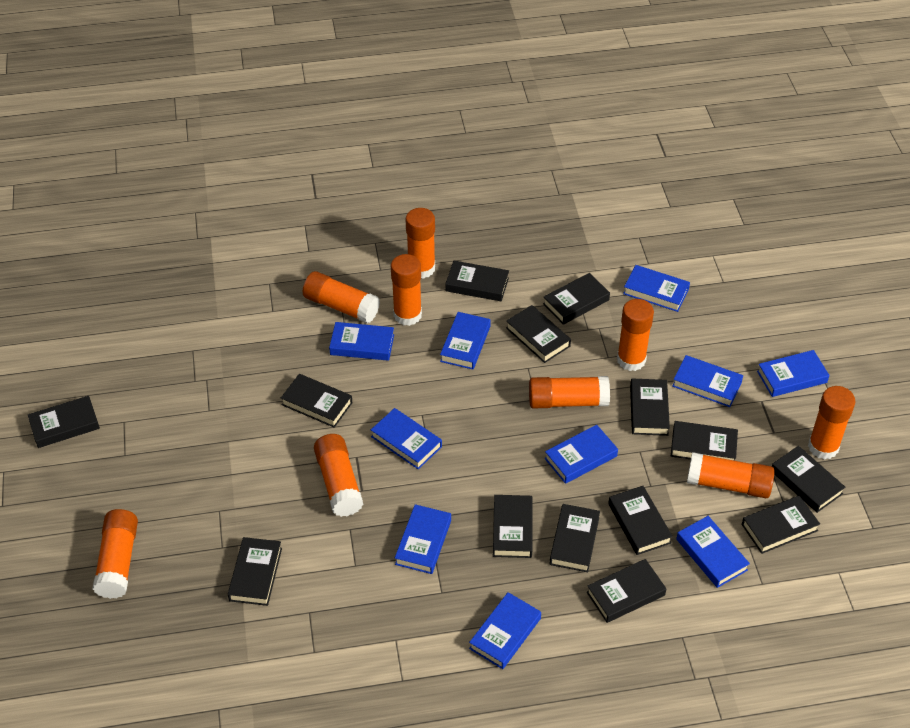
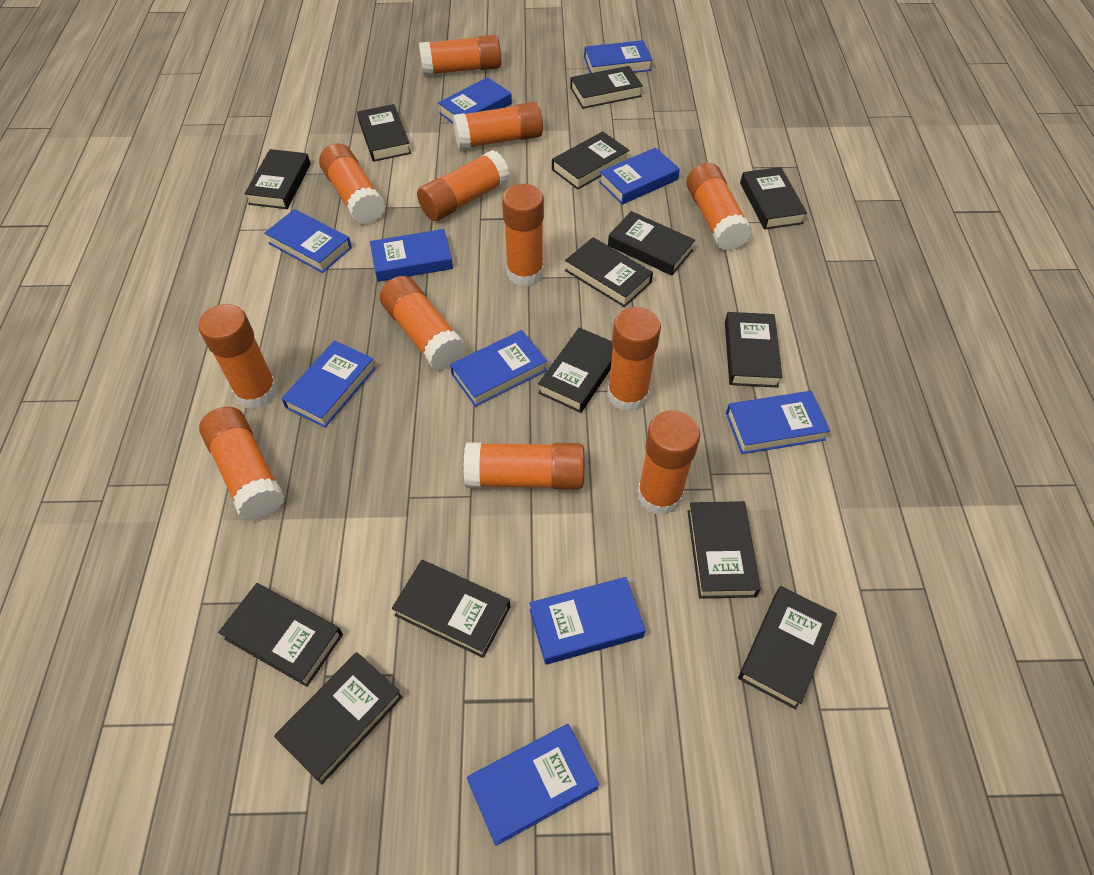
orange glue stick: 9 -> 12

